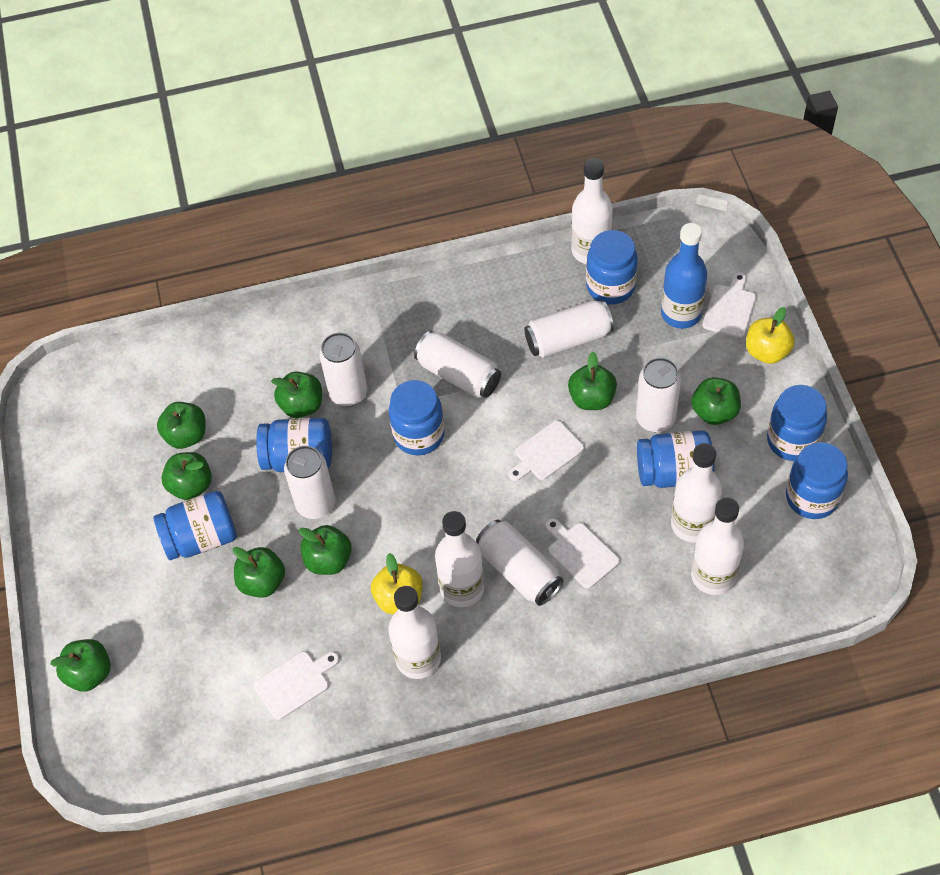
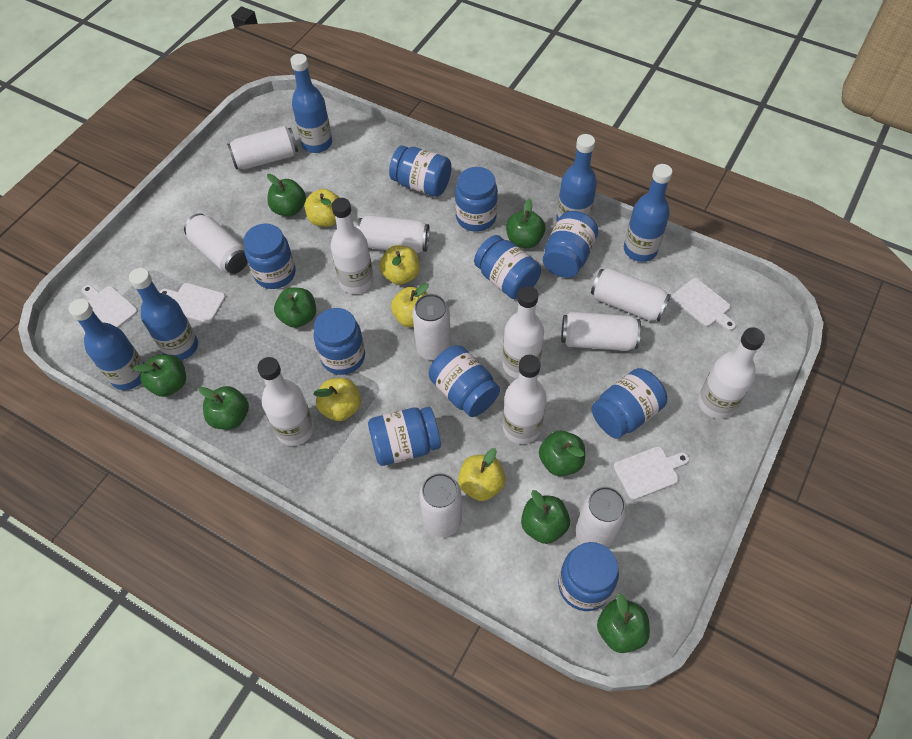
blue bottle: 1 -> 5
blue jar: 7 -> 10
white can: 6 -> 8
yellow apple: 2 -> 5

